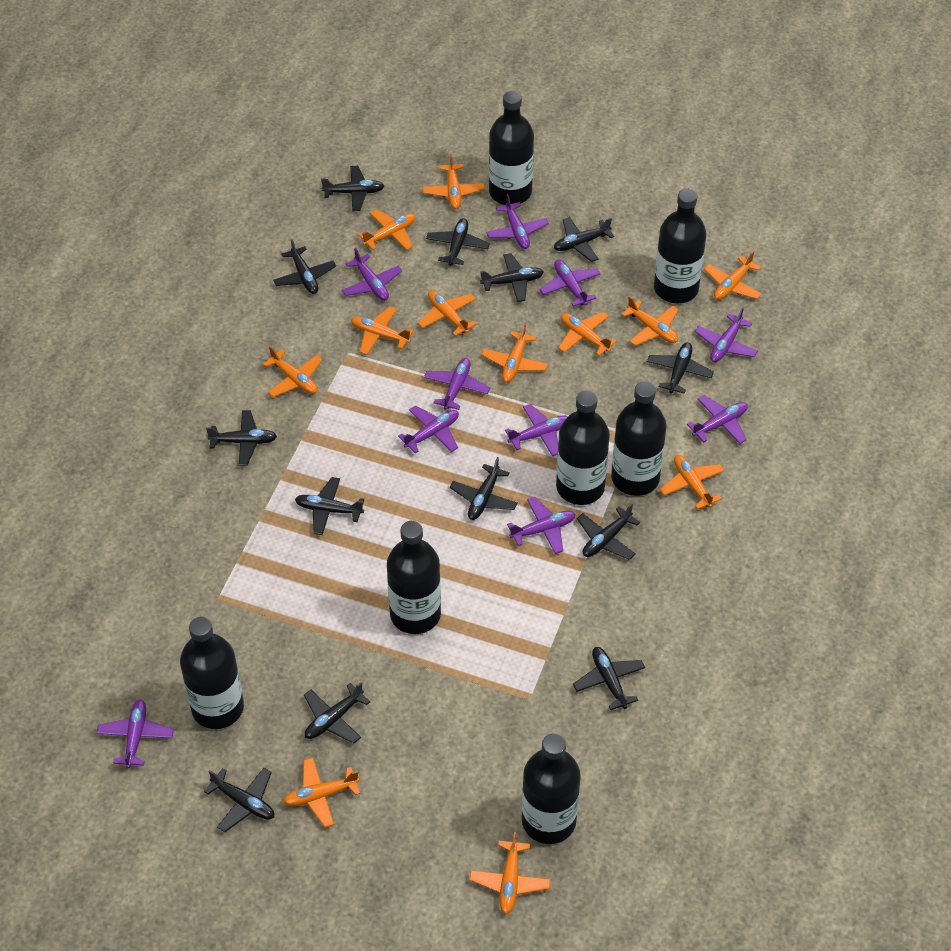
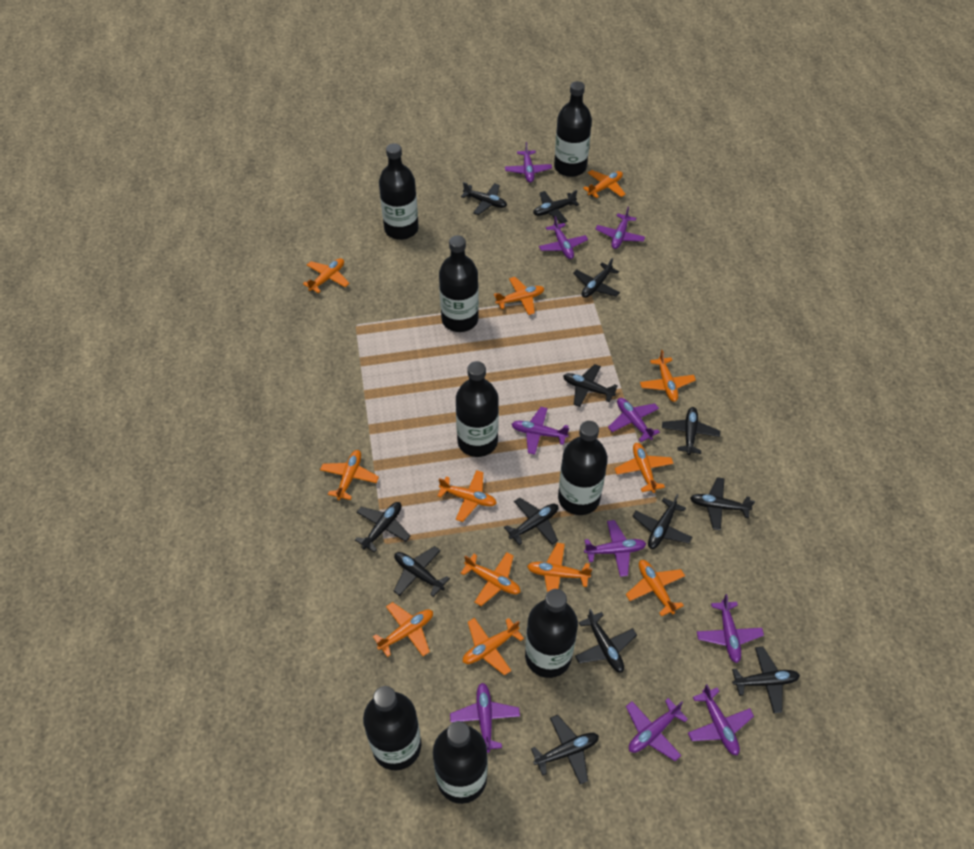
black bottle: 7 -> 8

